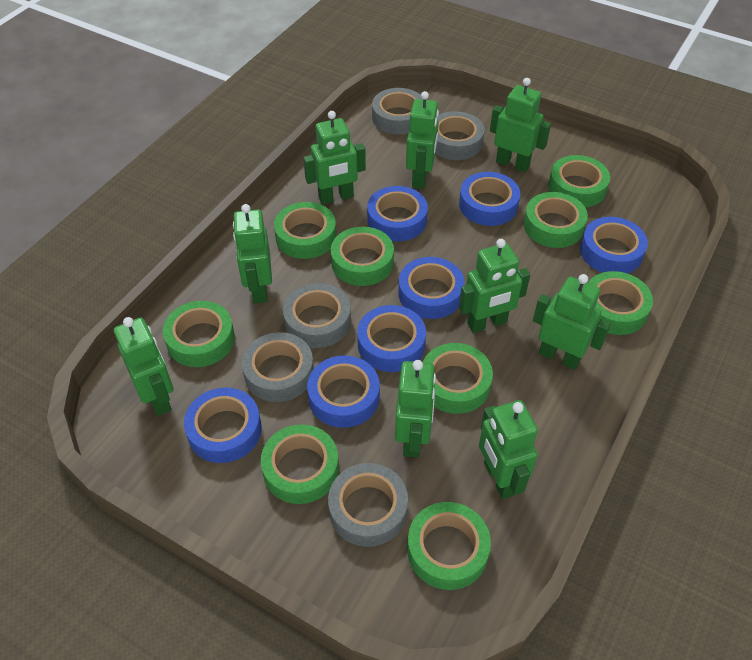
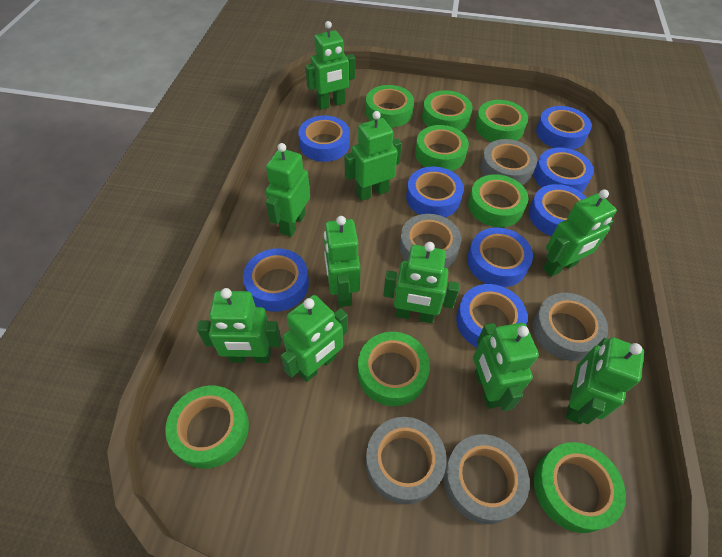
blue tape: 7 -> 8
green robot: 9 -> 10
green tape: 9 -> 8

